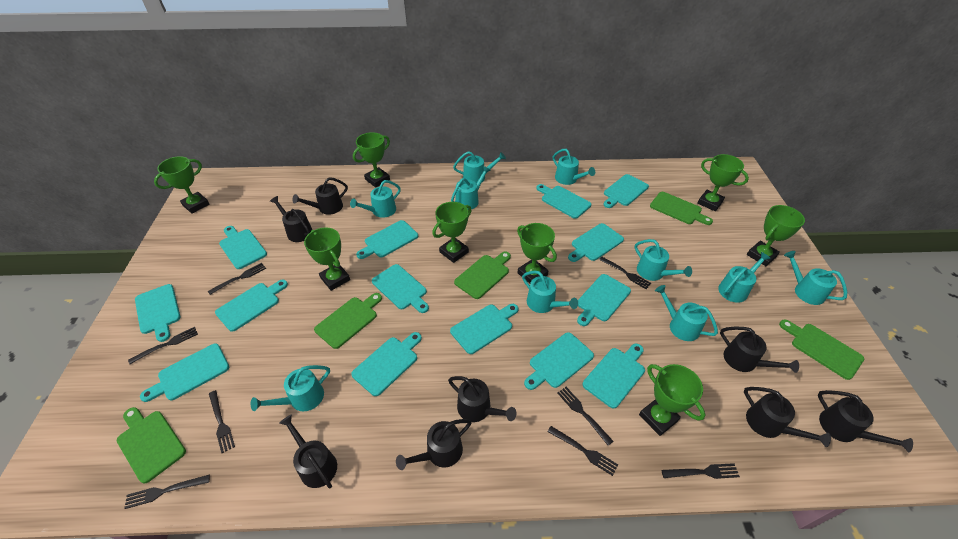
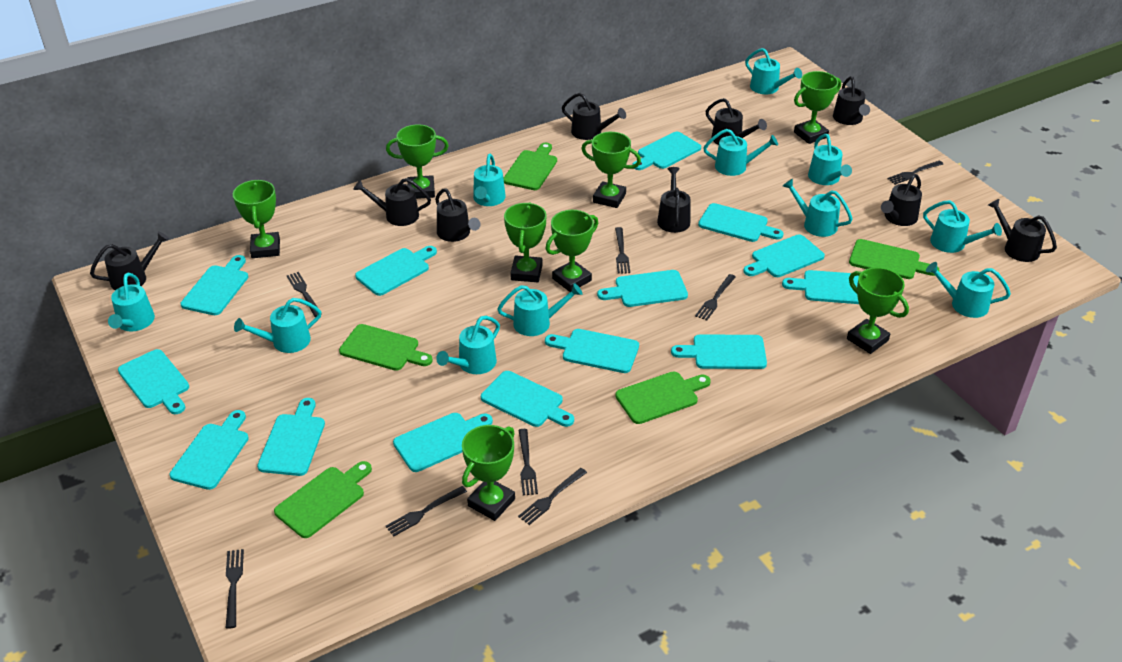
black watering can: 8 -> 9
turquoise watering can: 10 -> 11

